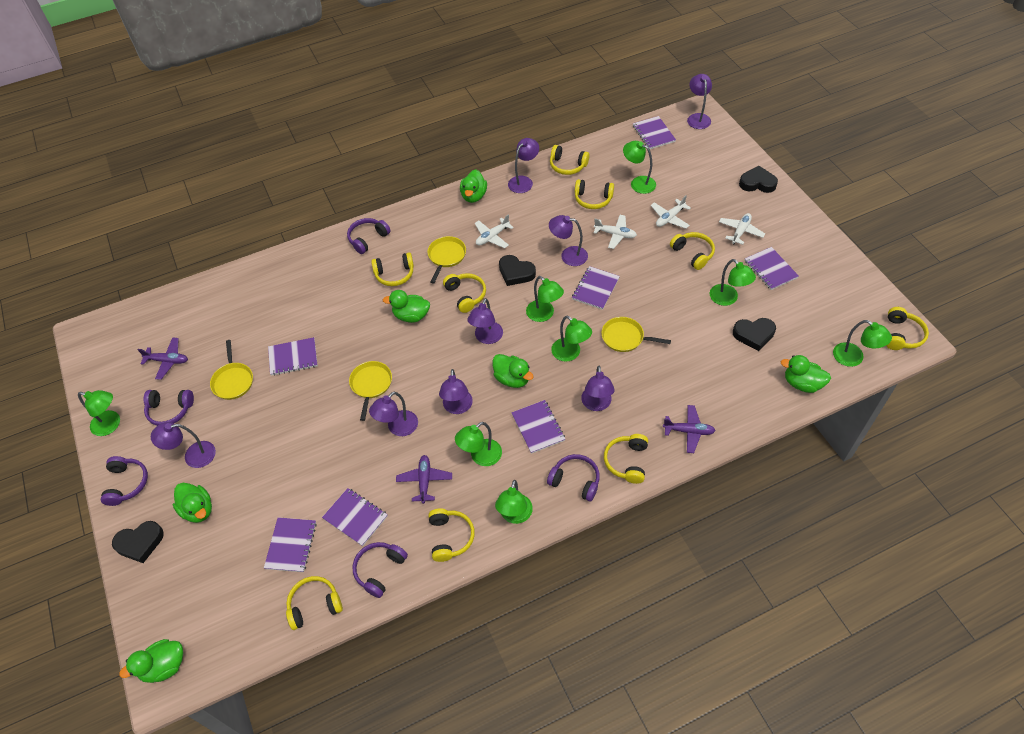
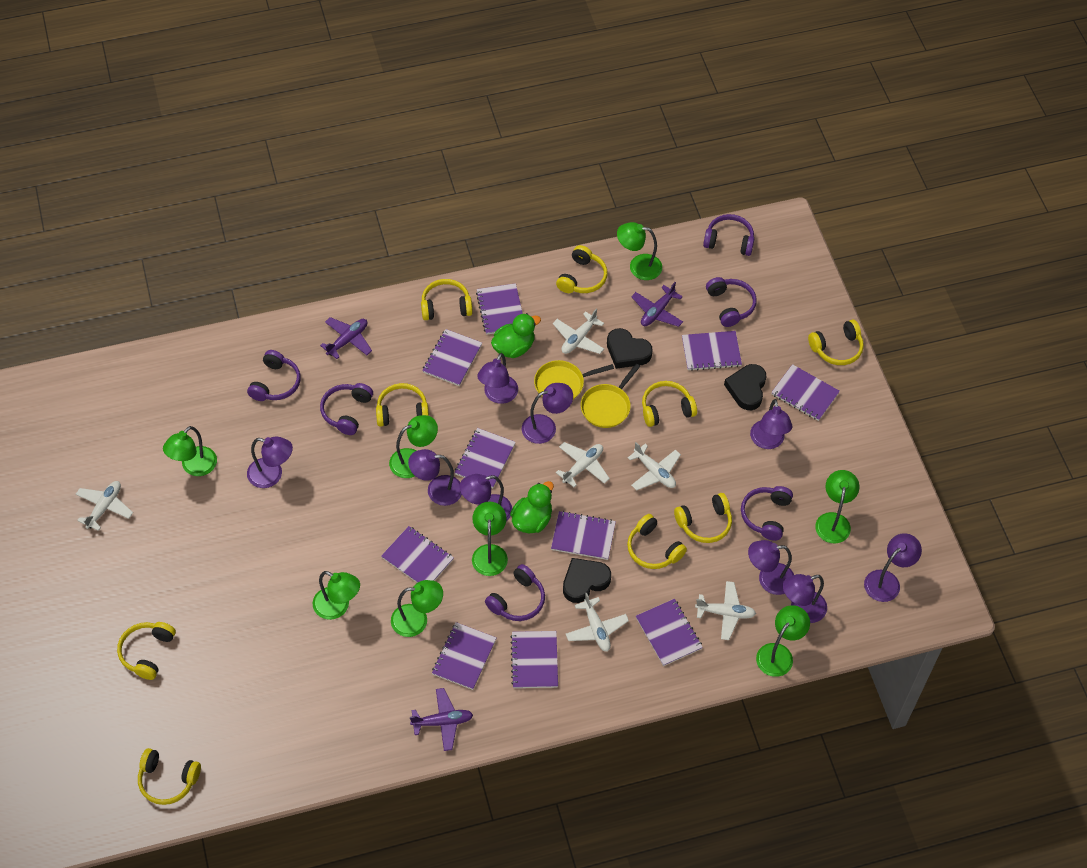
black heart: 4 -> 3
green duck: 6 -> 2
purple headphones: 5 -> 6
purple lamp: 8 -> 9
purple notebook: 7 -> 10
white plane: 4 -> 6
yellow pan: 4 -> 2

